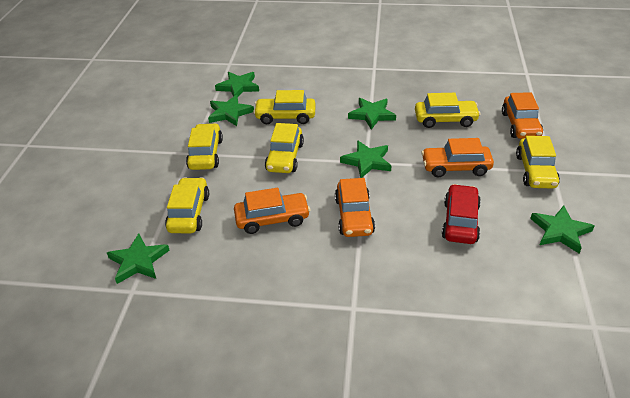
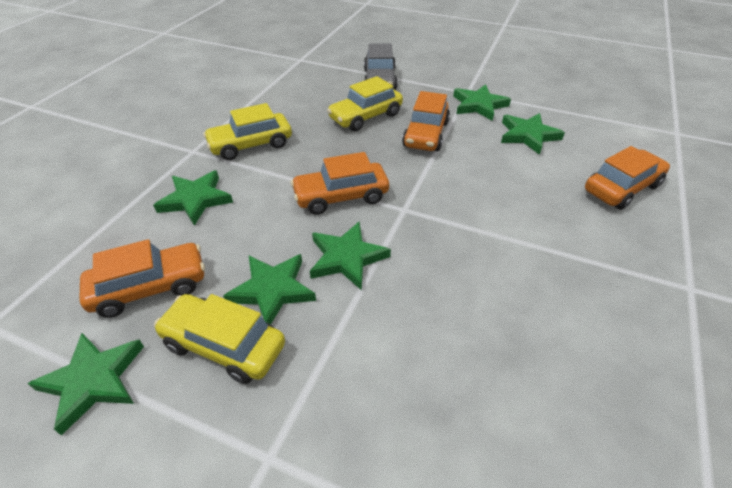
grey car: 0 -> 1
red car: 1 -> 0
yellow car: 6 -> 3

